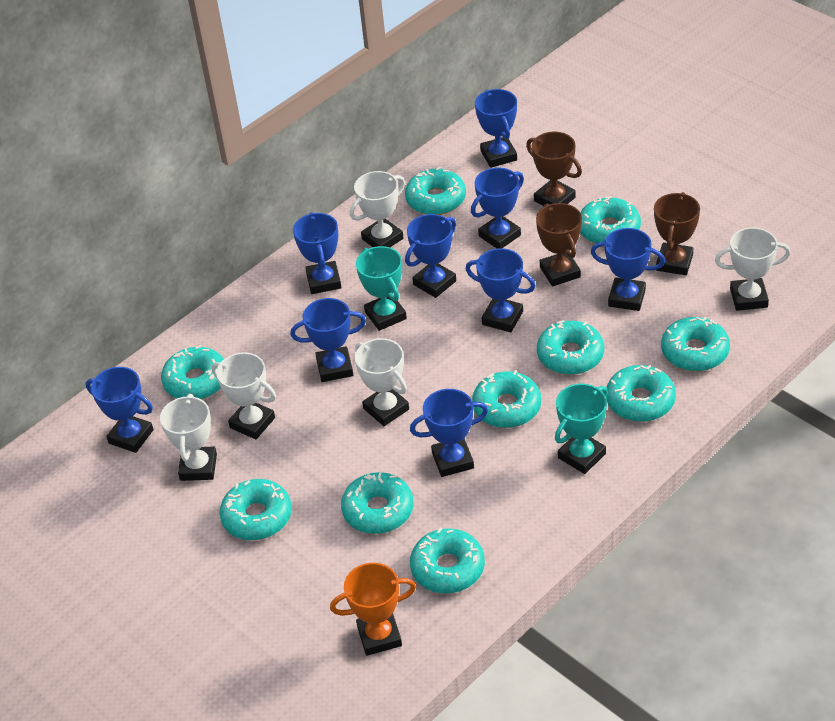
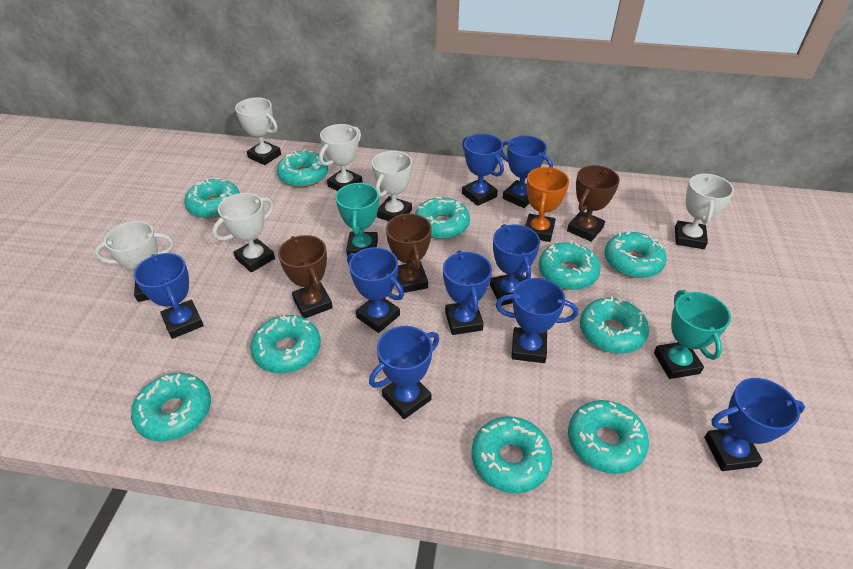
white trophy: 5 -> 6

